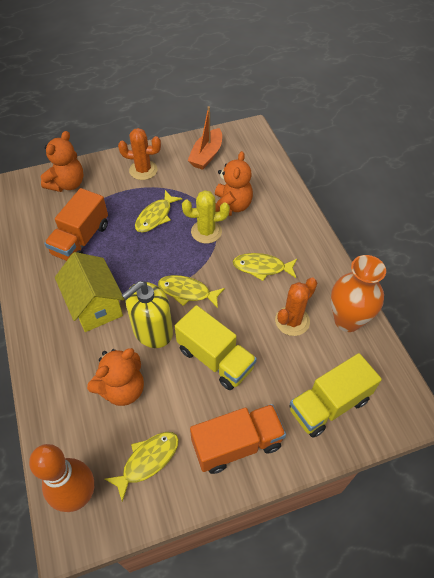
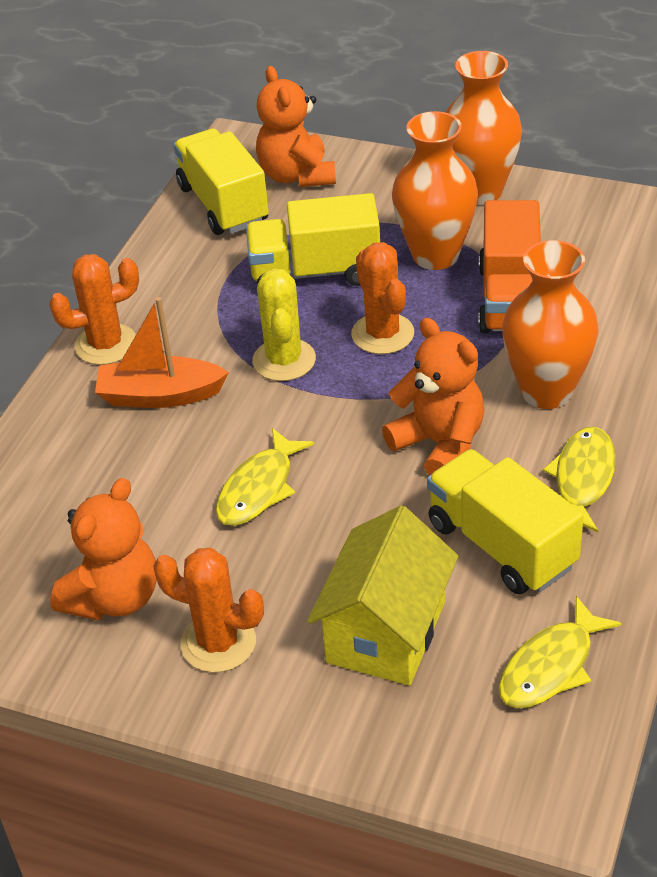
orange bowling pin: 1 -> 0
orange cactus: 2 -> 3
orange truck: 2 -> 1
orange vase: 1 -> 3
yellow fish: 4 -> 3
yellow soap dispenser: 1 -> 0
yellow truck: 2 -> 3

